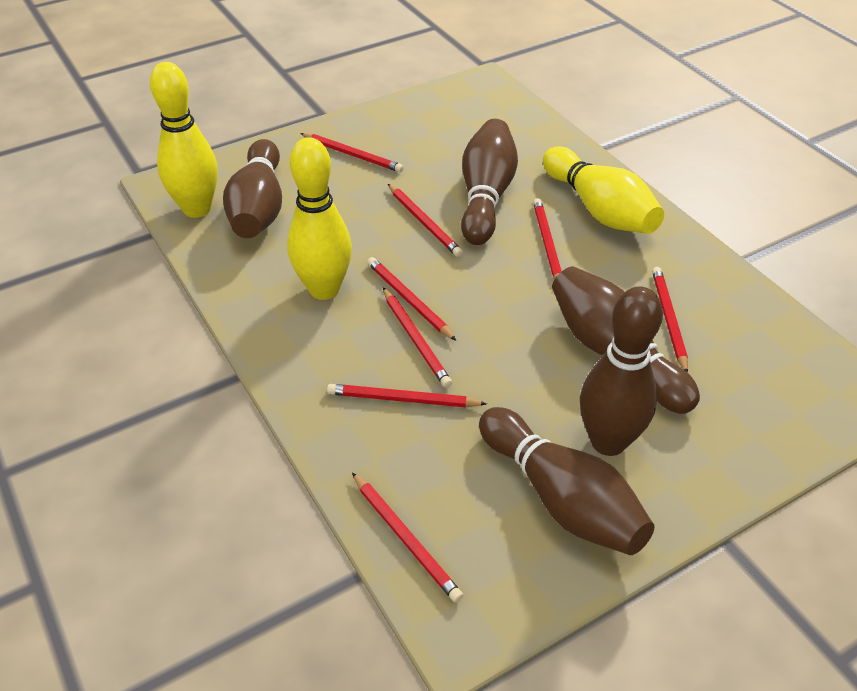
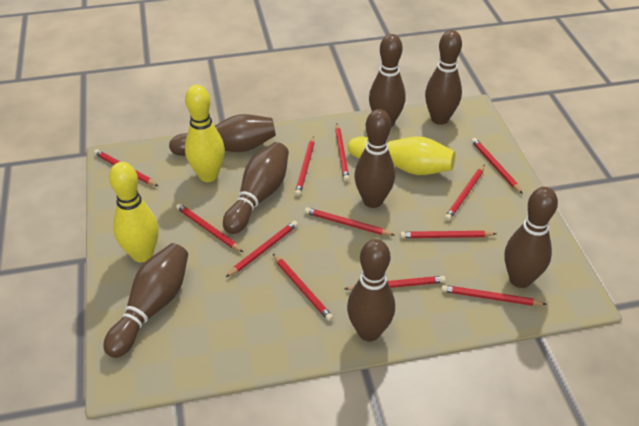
brown bowling pin: 5 -> 8
red pencil: 8 -> 12

